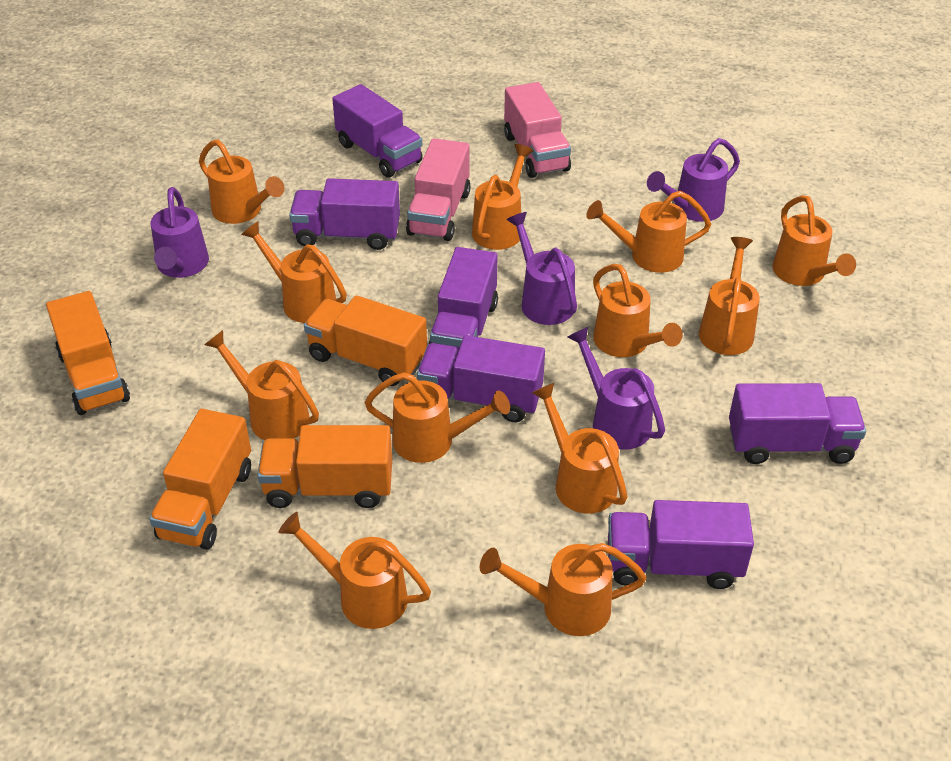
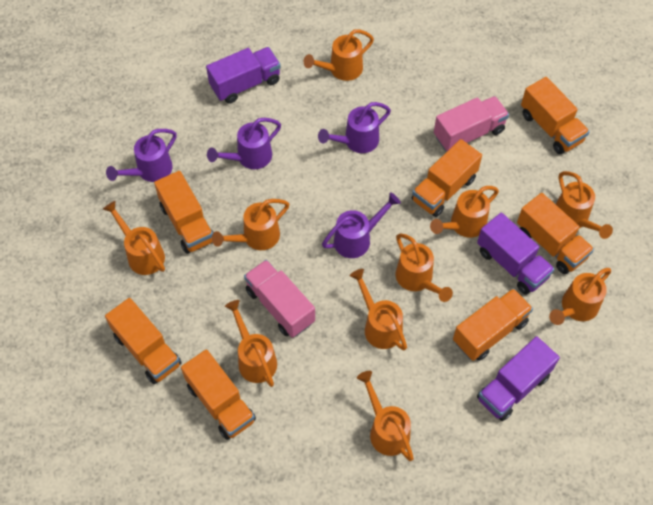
orange truck: 4 -> 7
orange watering can: 12 -> 10
purple truck: 6 -> 3

